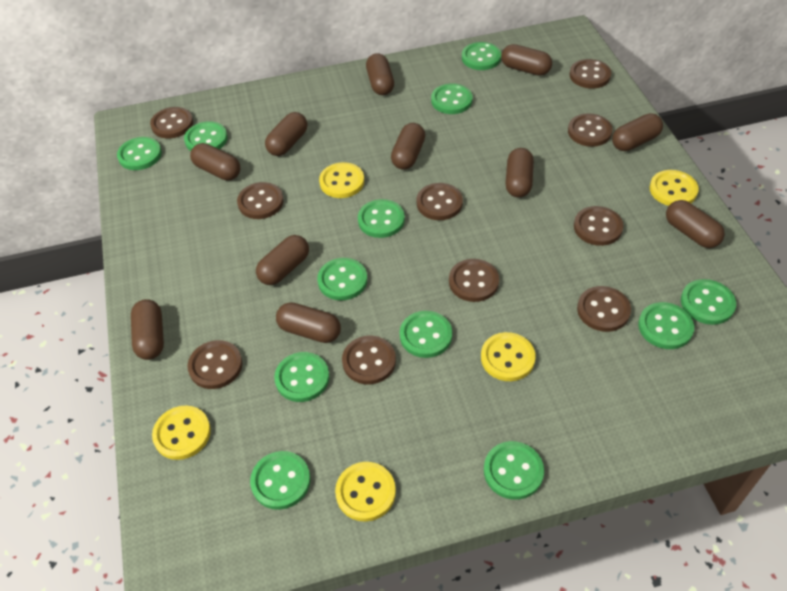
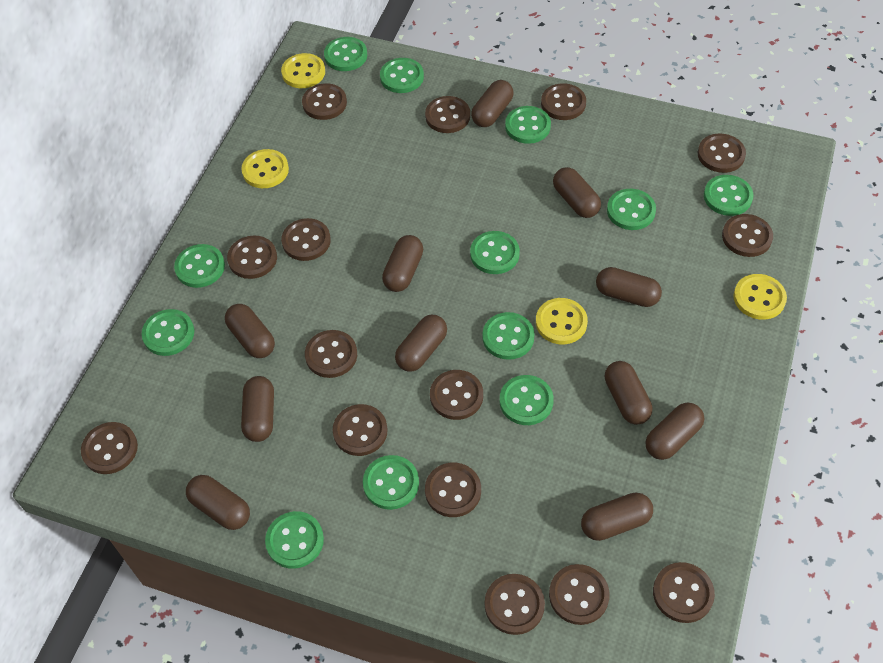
brown button: 10 -> 15
yellow button: 5 -> 4

